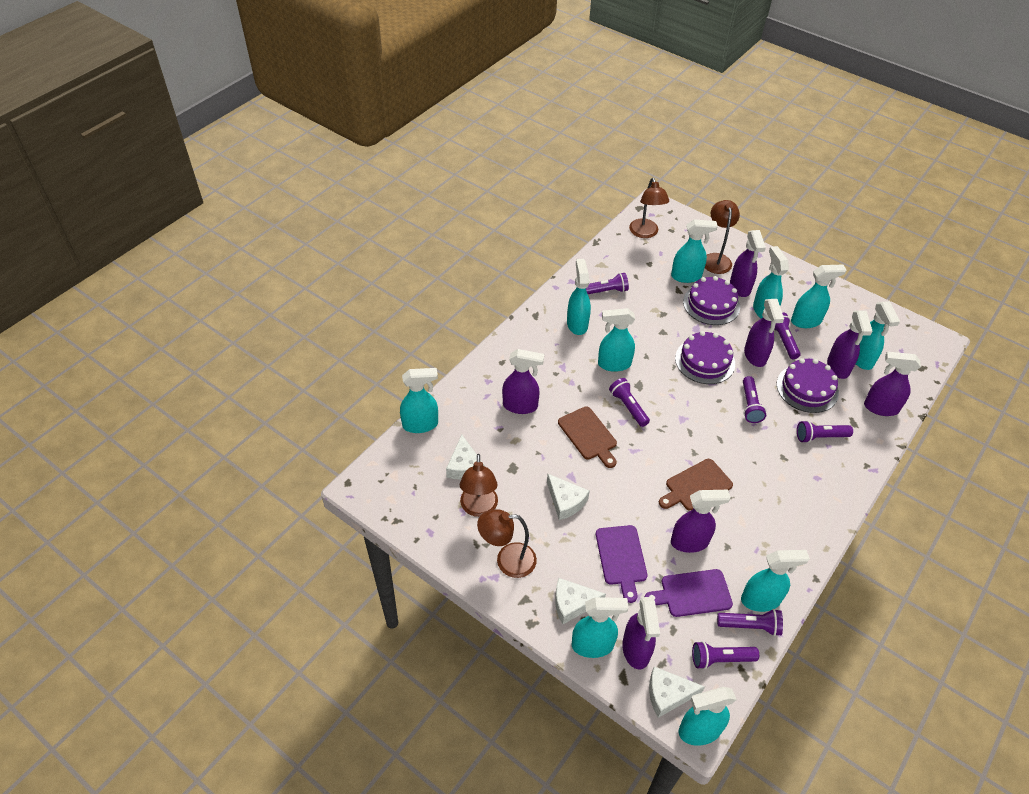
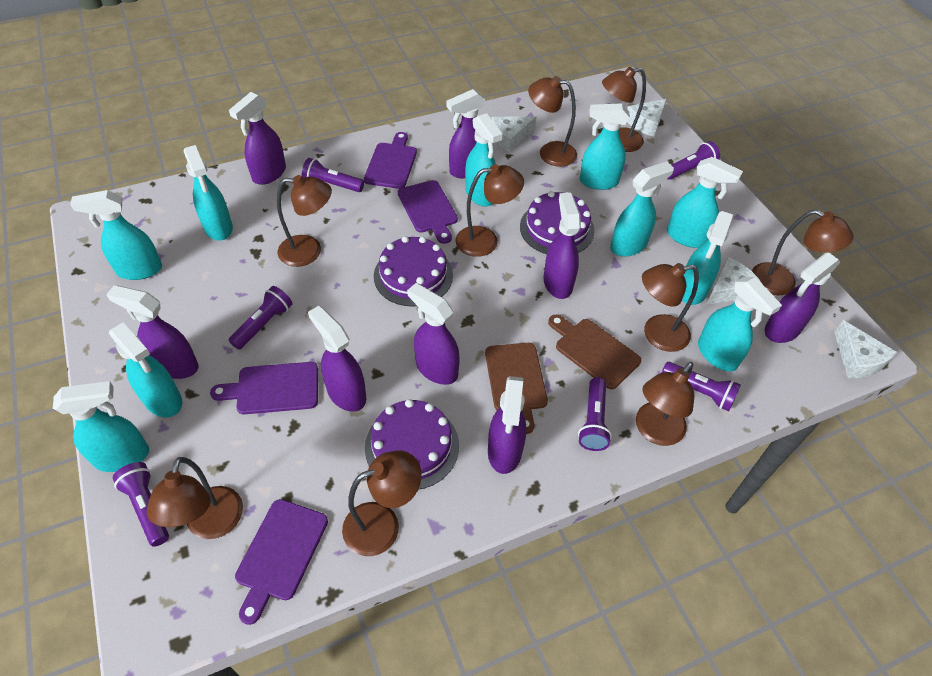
brown lamp: 4 -> 9
purple cutting board: 2 -> 4
purple flashlight: 7 -> 6
purple spray bottle: 7 -> 8

